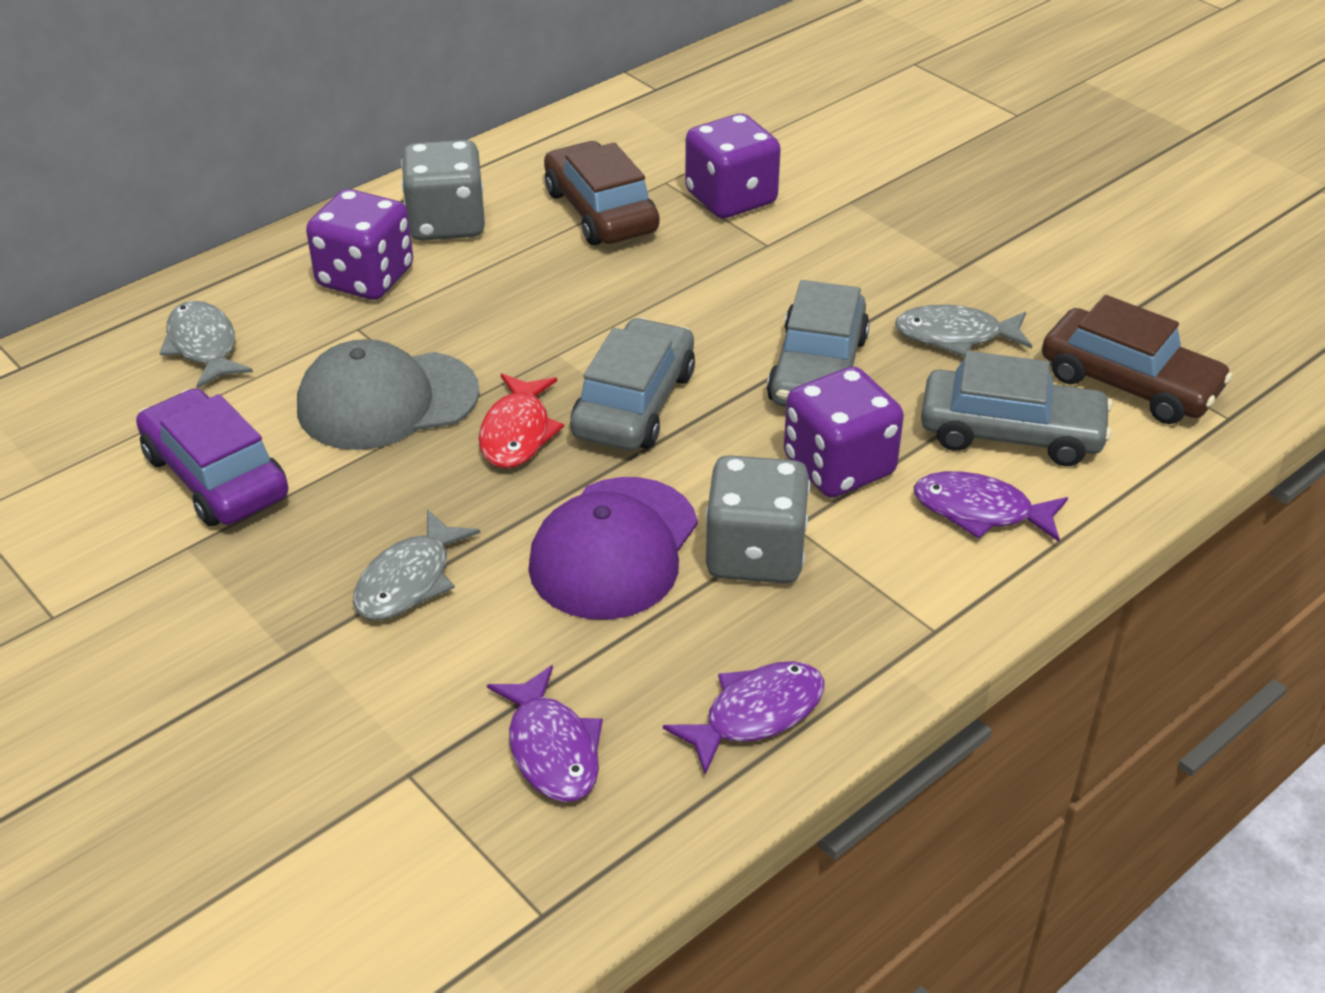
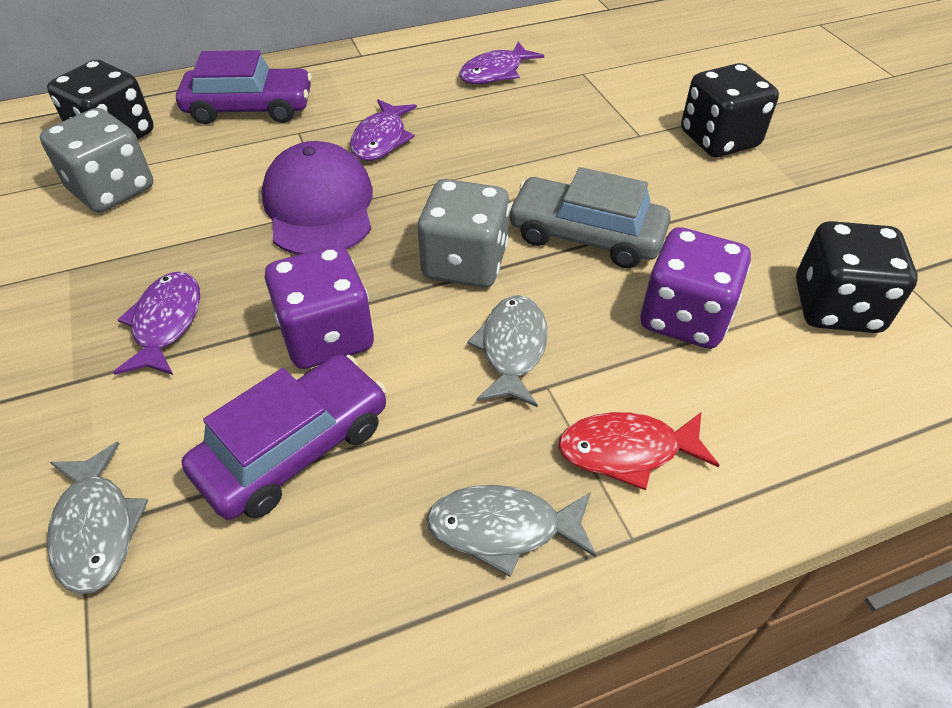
black dice: 0 -> 3
brown car: 2 -> 0
grey cap: 1 -> 0
grey car: 3 -> 1
purple car: 1 -> 2
purple dice: 3 -> 2

